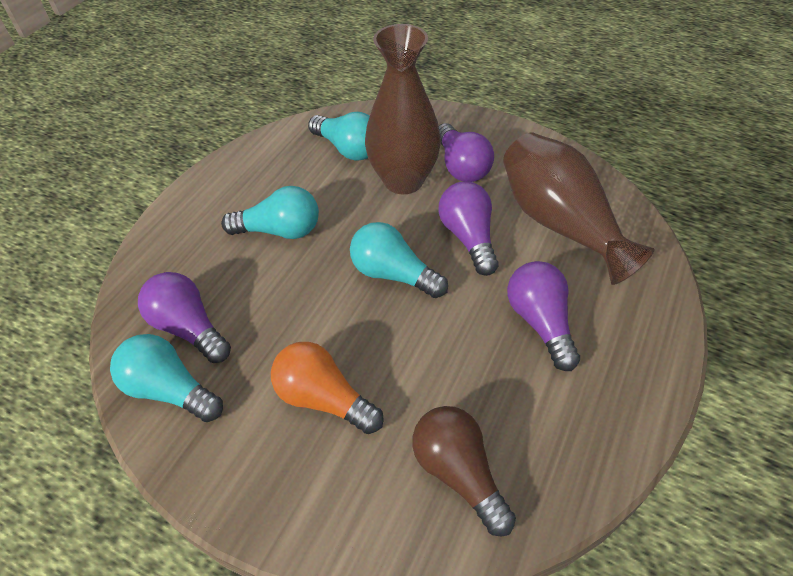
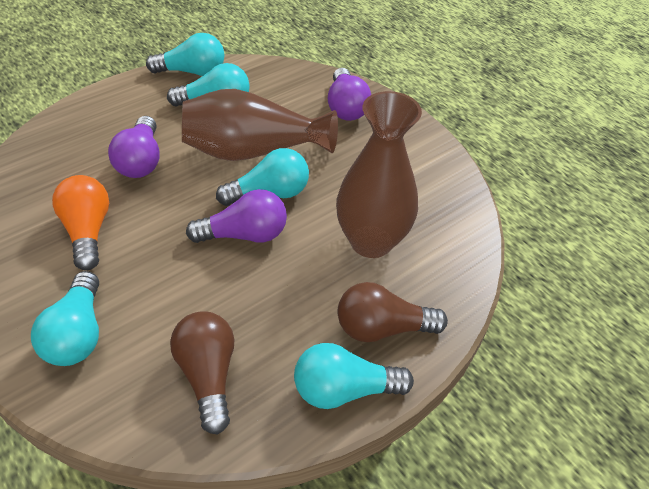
brown light bulb: 1 -> 2
purple light bulb: 4 -> 3
turquoise light bulb: 4 -> 5

